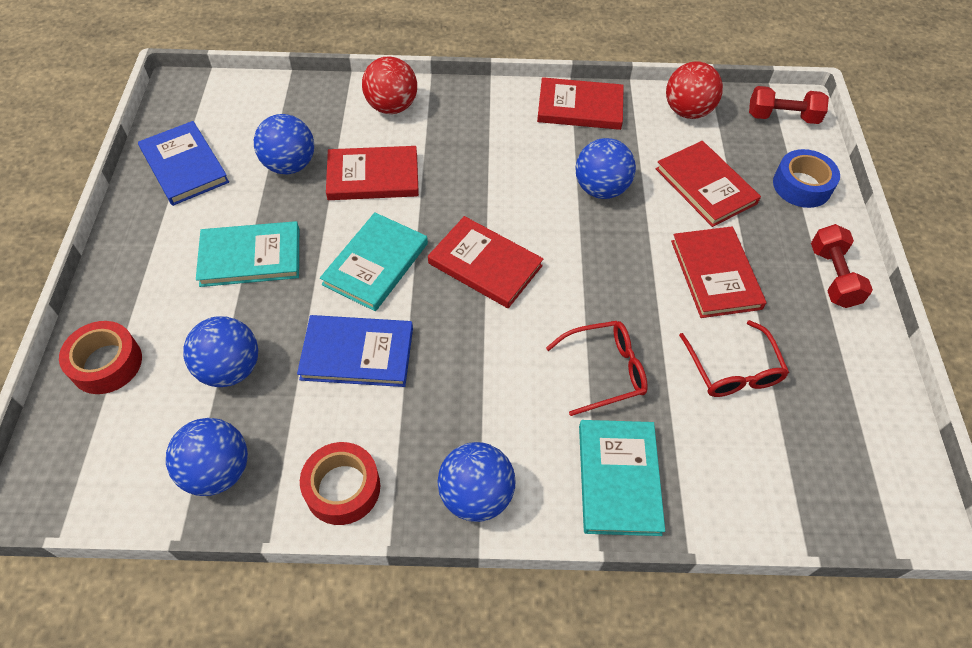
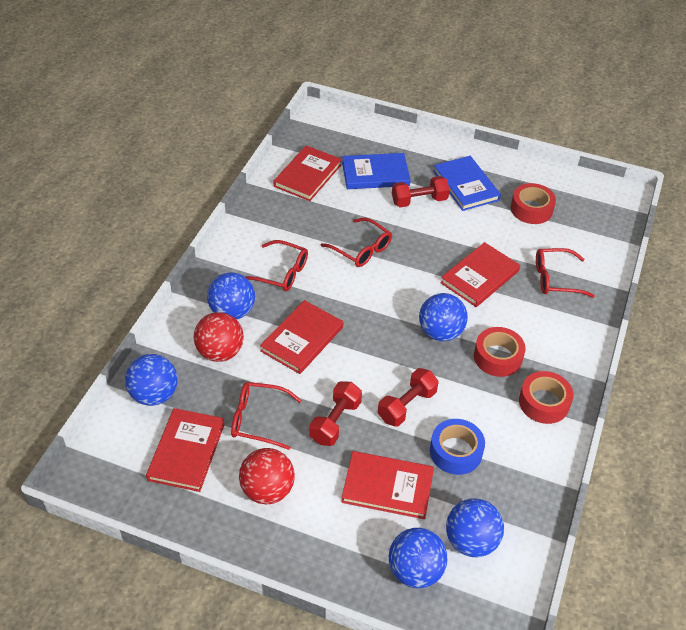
red dumbbell: 2 -> 3
red glasses: 2 -> 4
red tape: 2 -> 3
turquoise book: 3 -> 0

